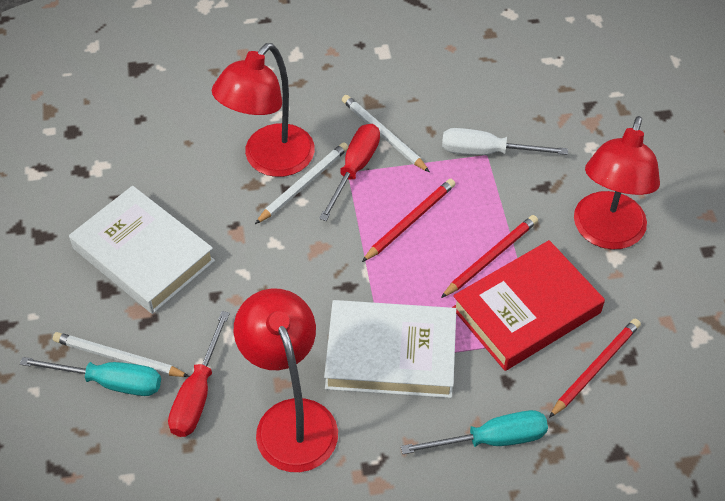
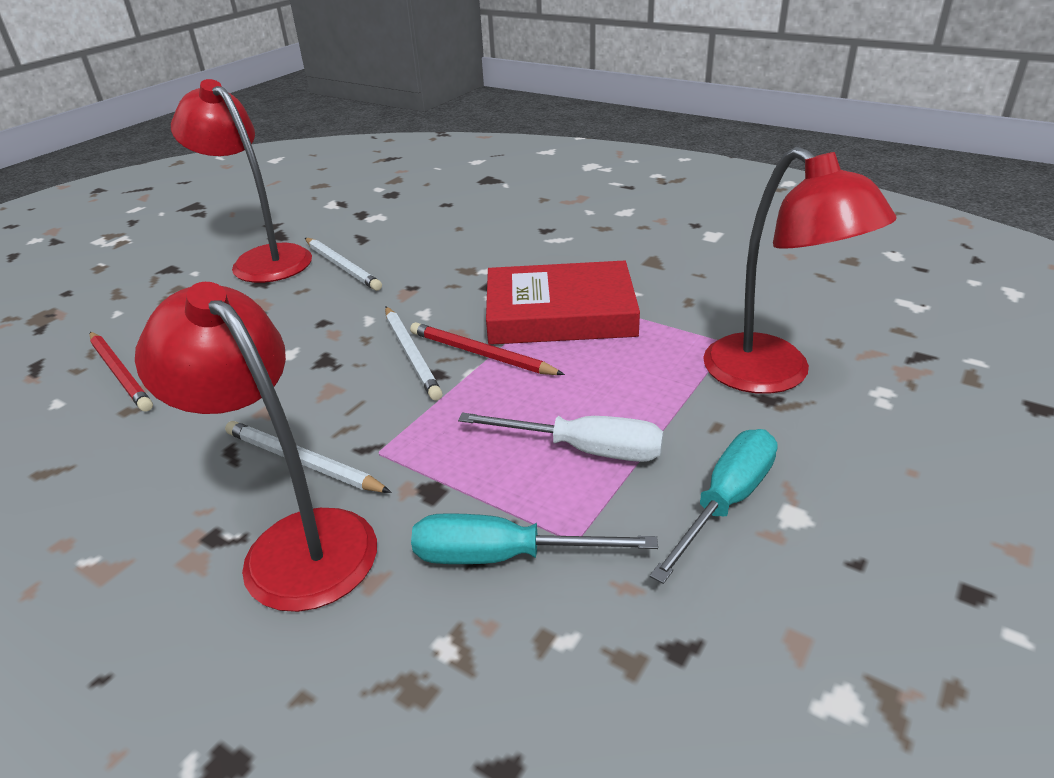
red pencil: 3 -> 2
red screwdriver: 2 -> 0
white book: 2 -> 0

